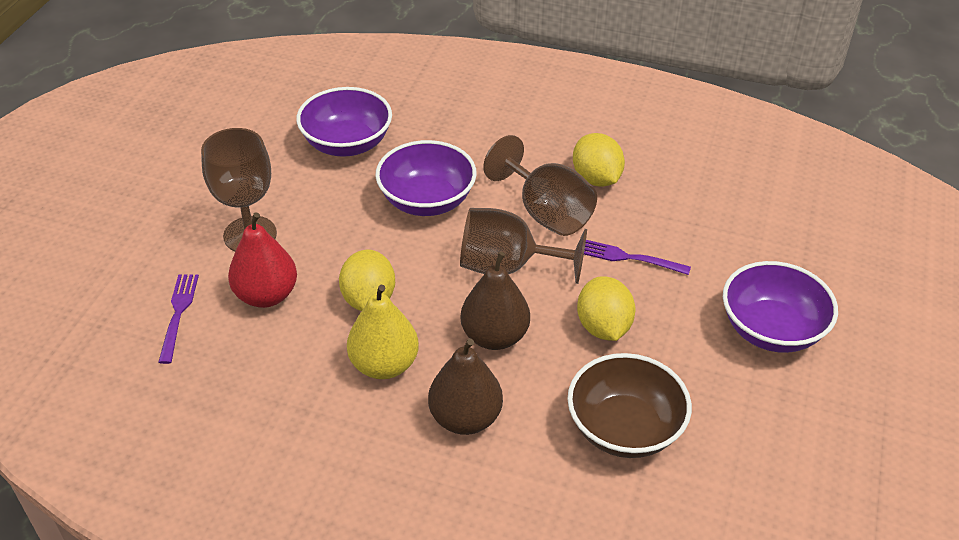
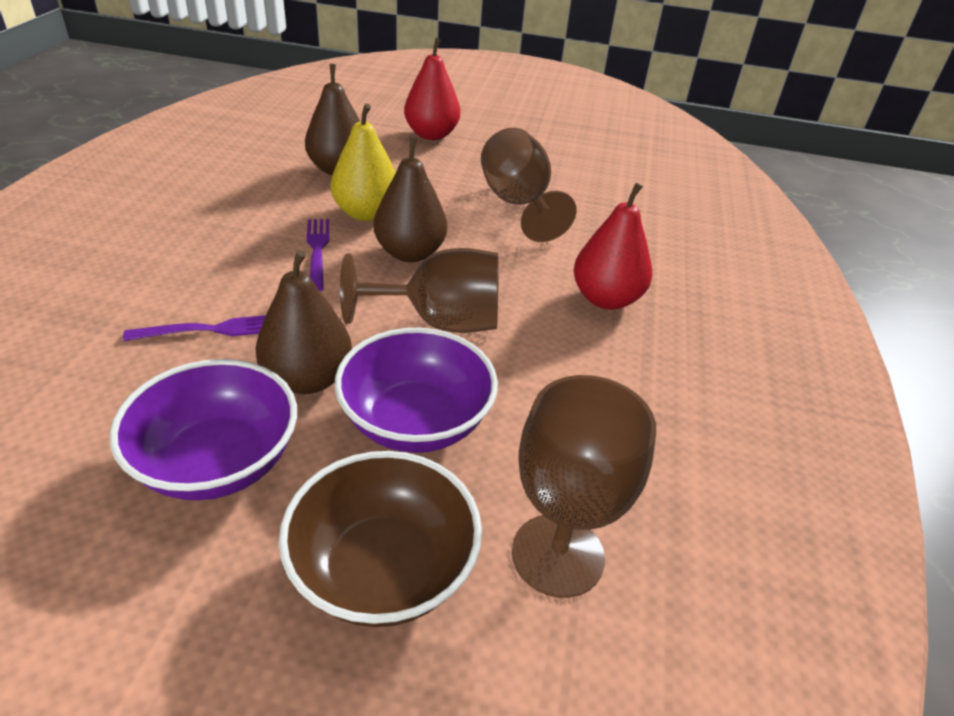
brown pear: 2 -> 3
purple bowl: 3 -> 2
red pear: 1 -> 2
yellow lemon: 3 -> 0

